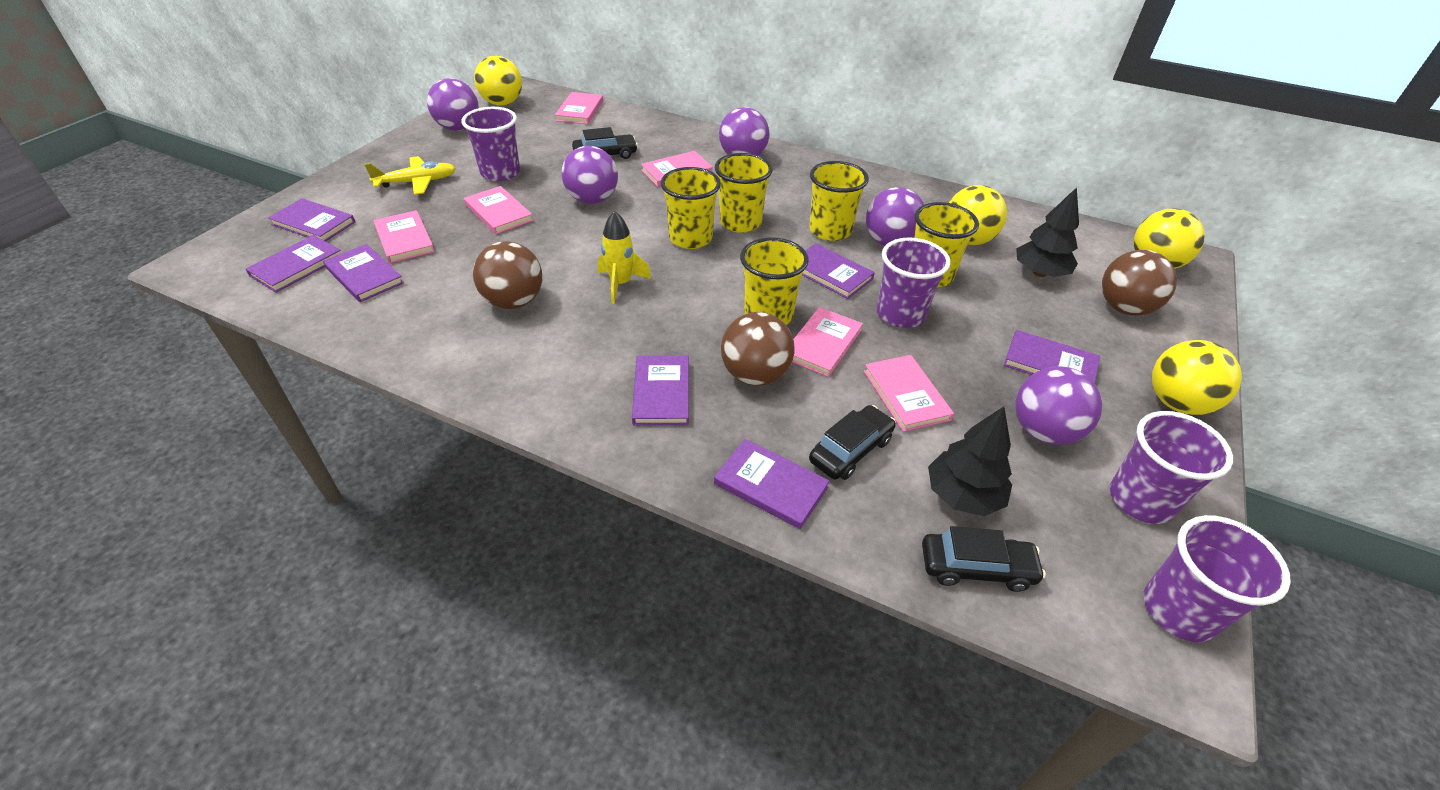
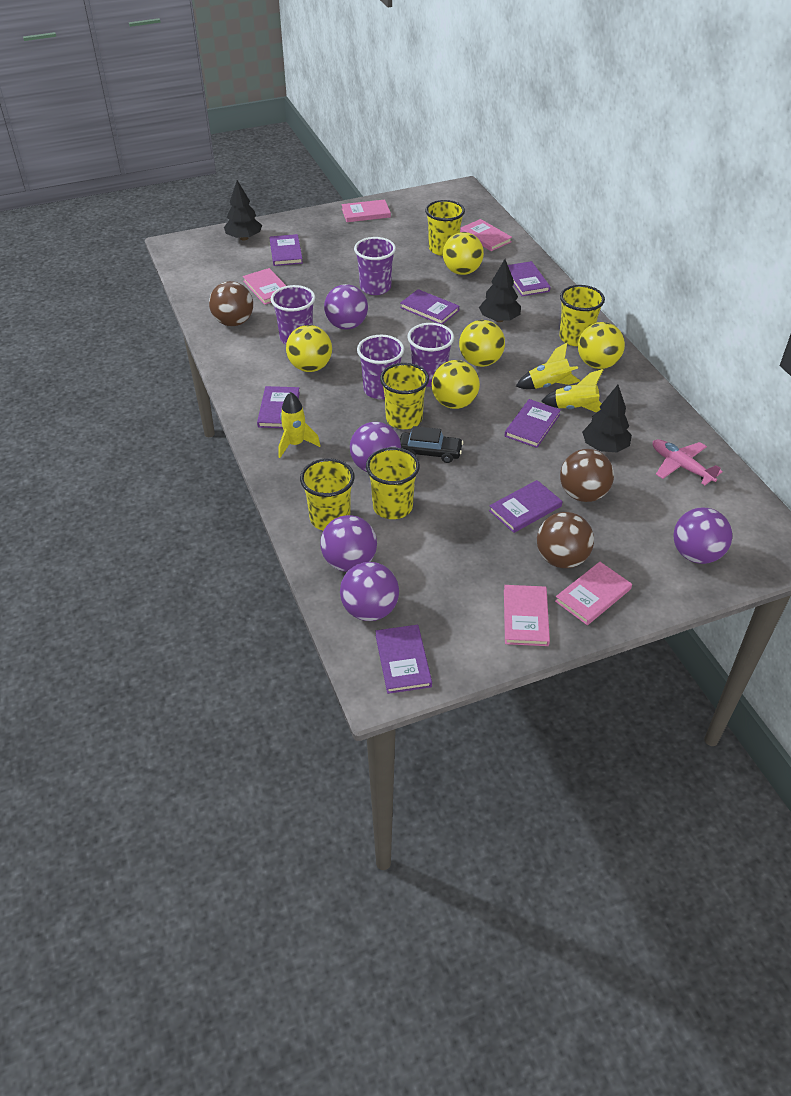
black car: 3 -> 1
black tree: 2 -> 3
pink book: 6 -> 5
pink plane: 0 -> 1
yellow ball: 4 -> 5
yellow plane: 1 -> 0
yellow rocket: 1 -> 3

